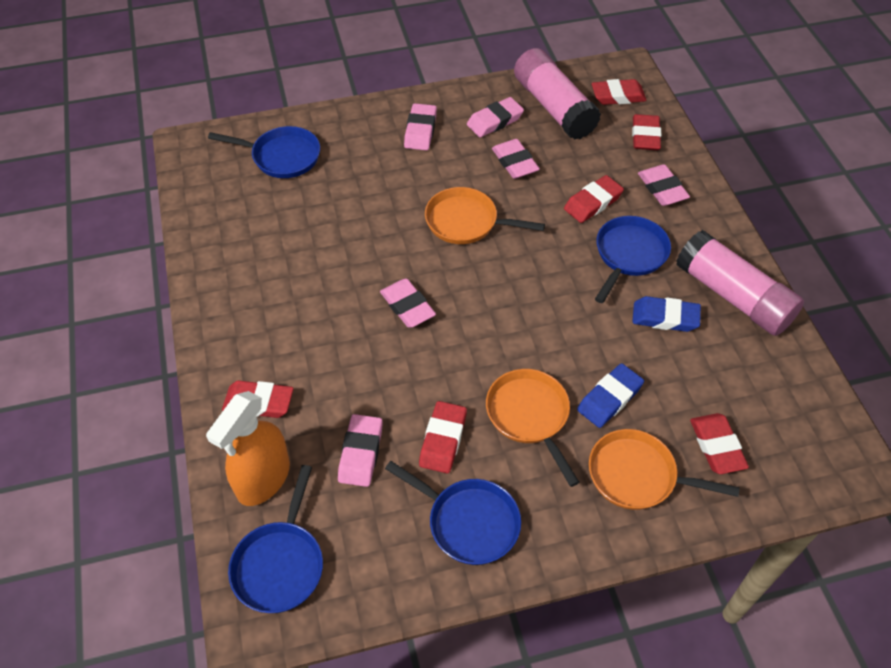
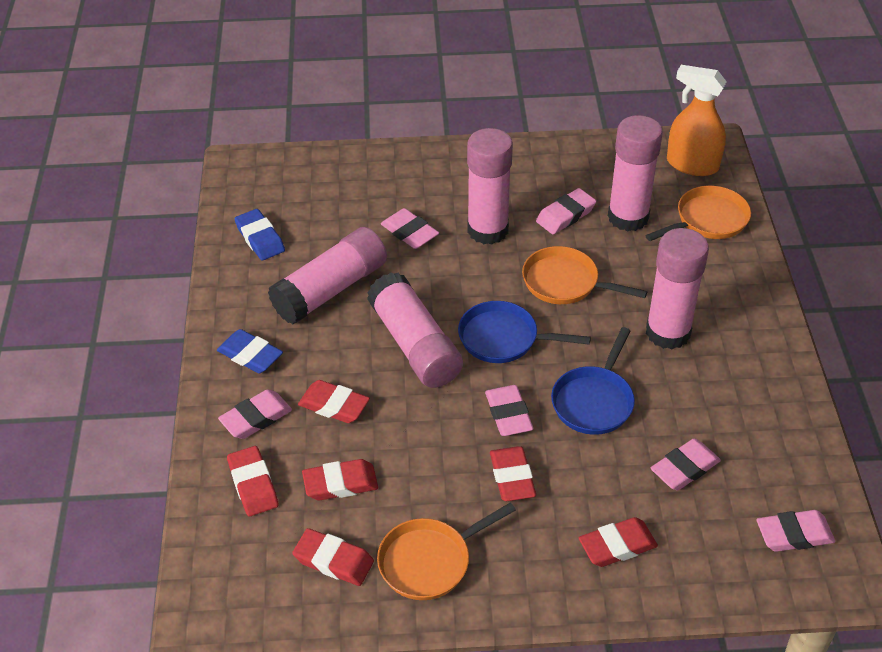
blue pan: 4 -> 2
pink glue stick: 2 -> 5

